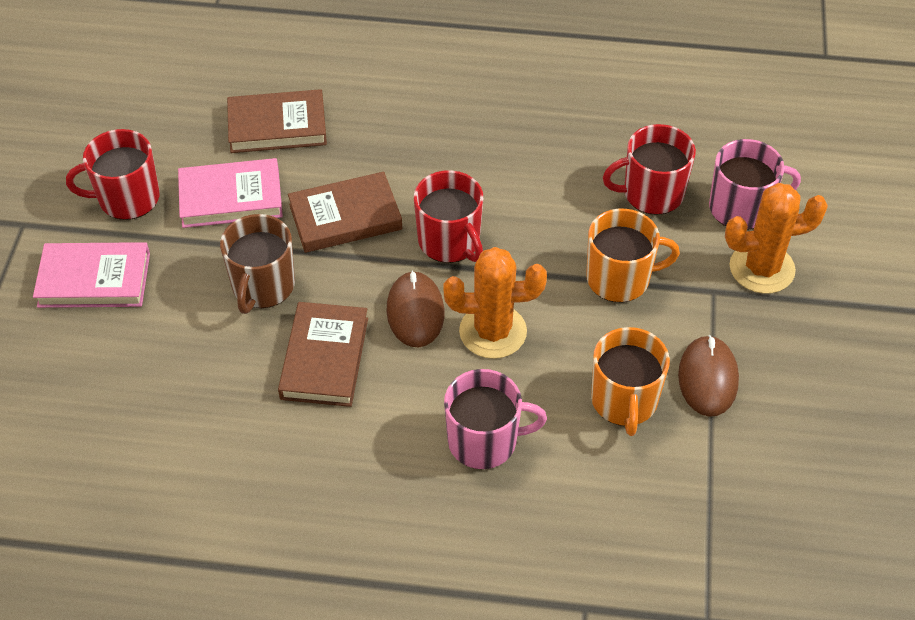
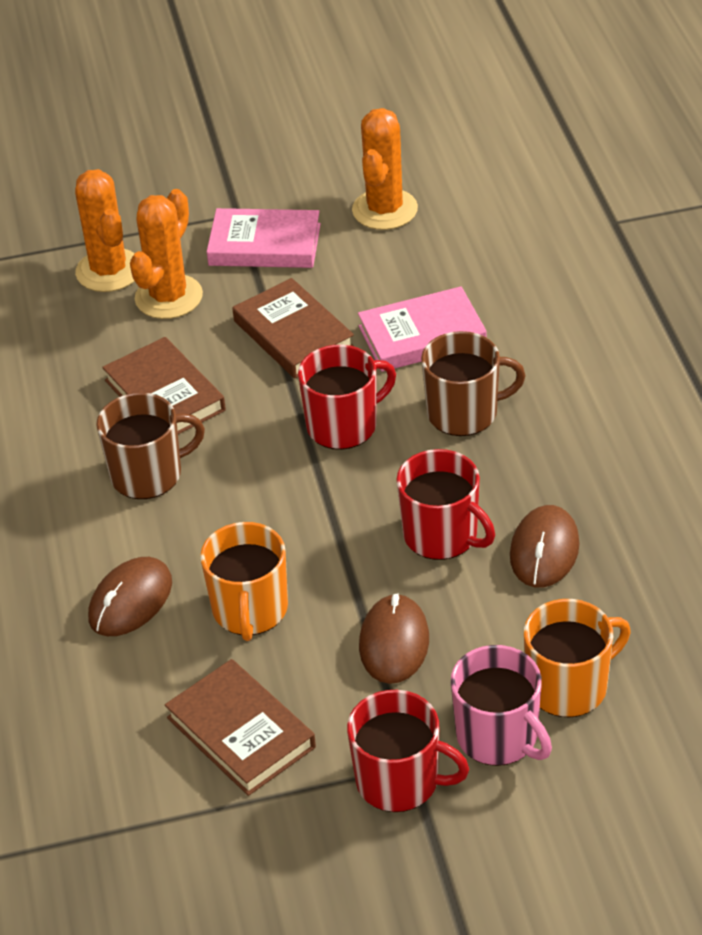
brown mouse: 2 -> 3
brown mug: 1 -> 2
orange cactus: 2 -> 3
pink mug: 2 -> 1

